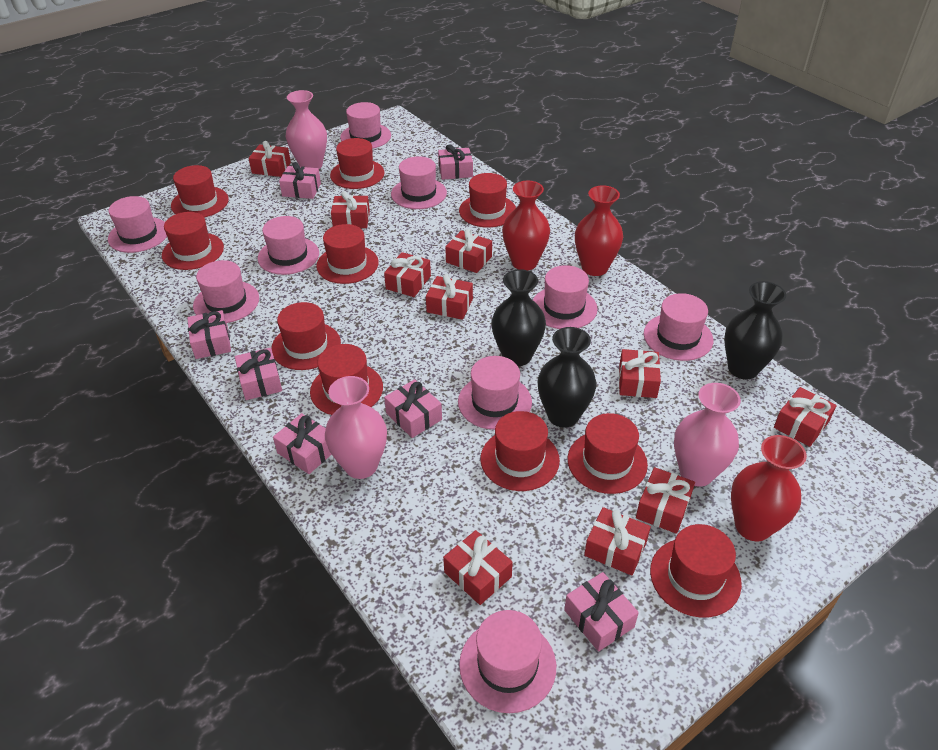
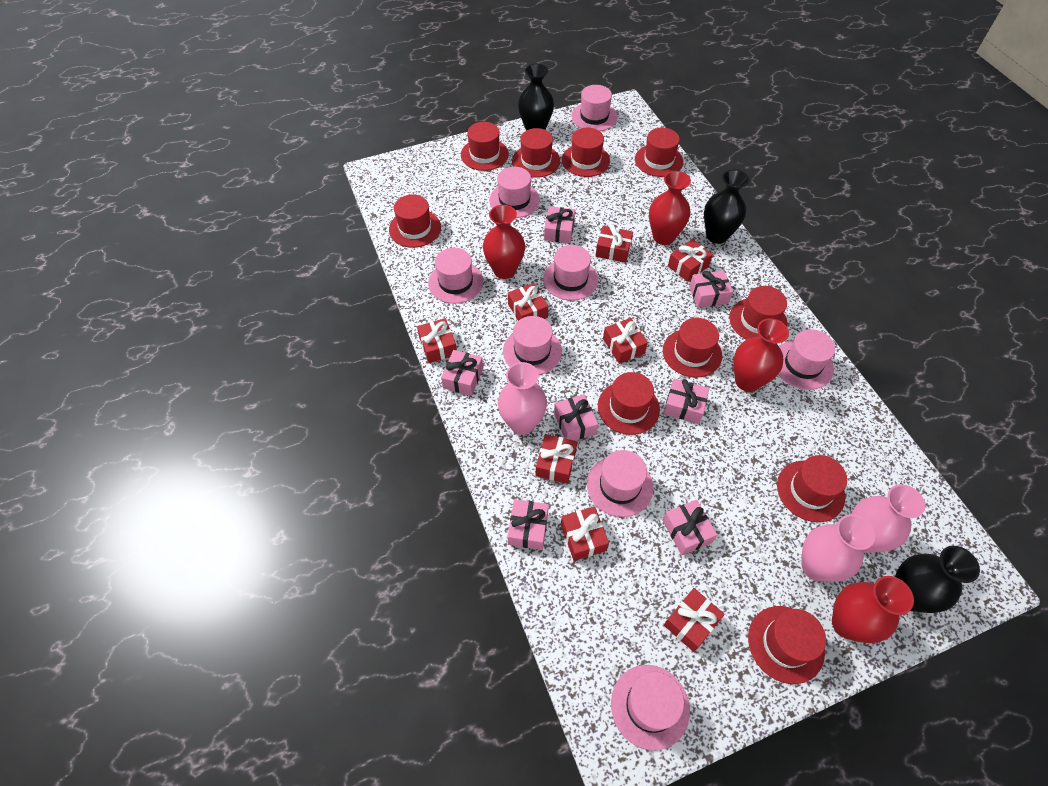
pink hat: 9 -> 8
red gift: 10 -> 8
red vase: 3 -> 4

